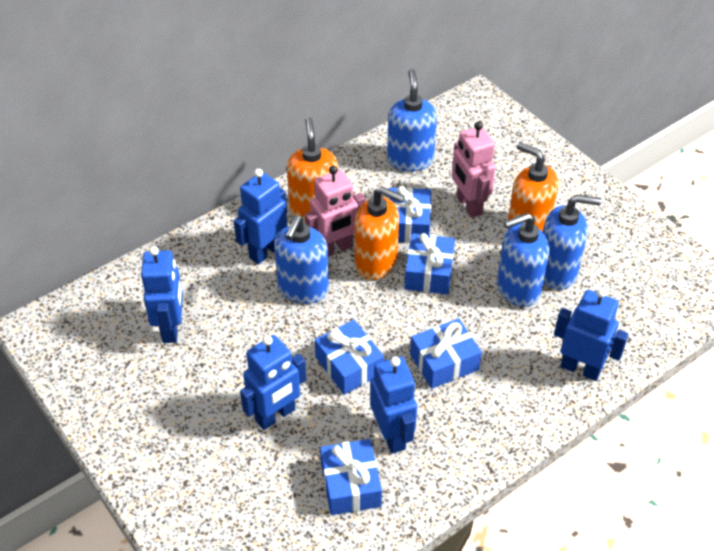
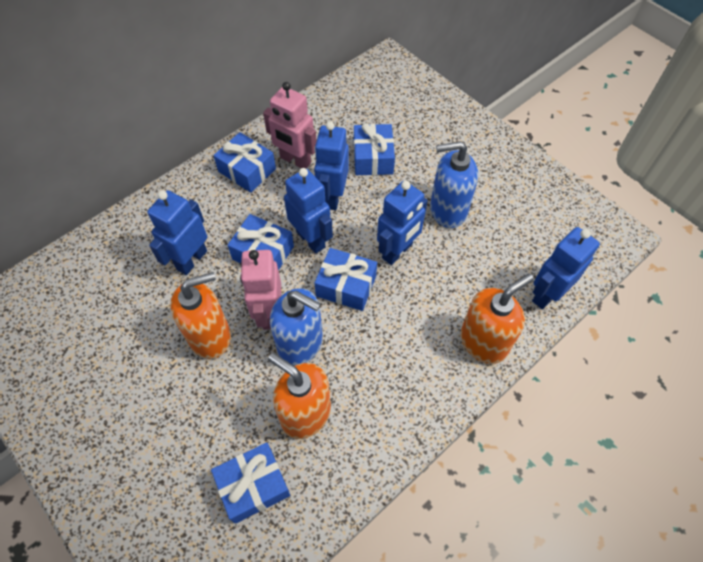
blue soap dispenser: 4 -> 2

